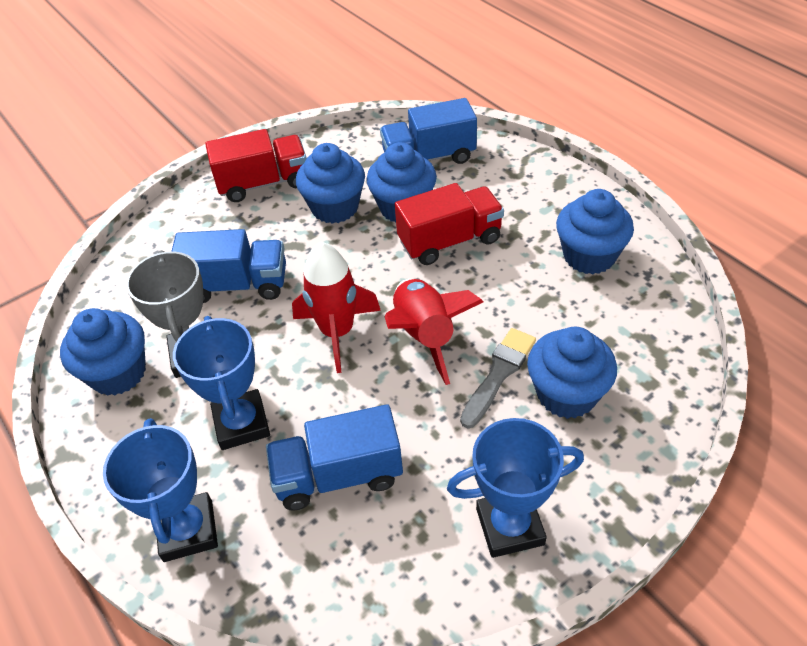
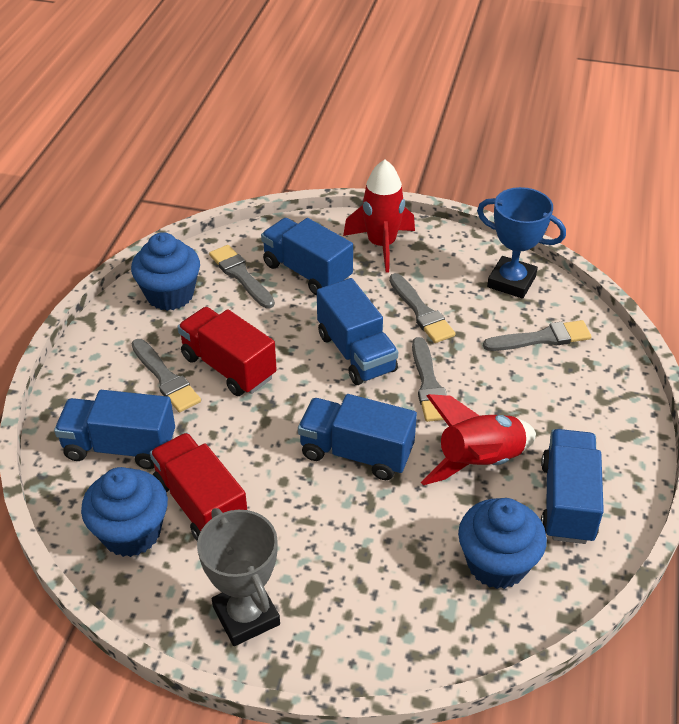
blue cupcake: 5 -> 3
blue trophy: 3 -> 1
blue truck: 3 -> 5
grey brush: 1 -> 5

